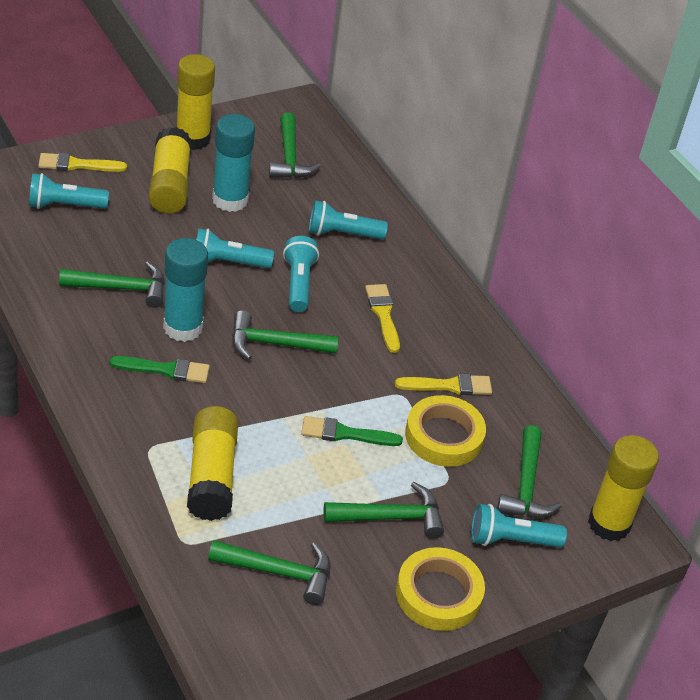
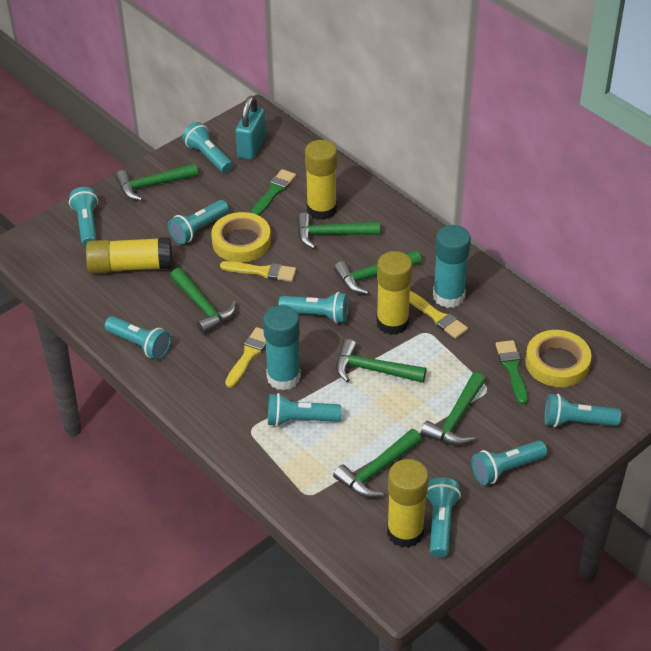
green hammer: 6 -> 7
turquoise flashlight: 5 -> 9
turquoise padlock: 0 -> 1

